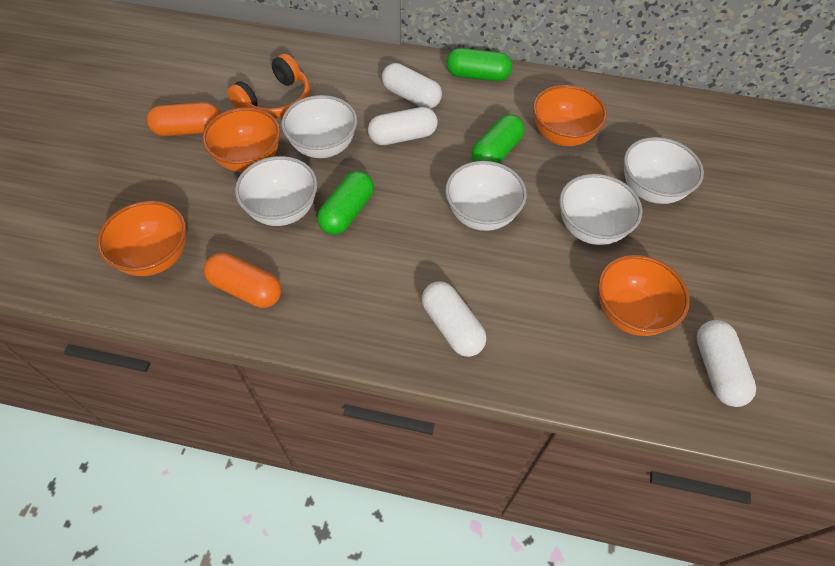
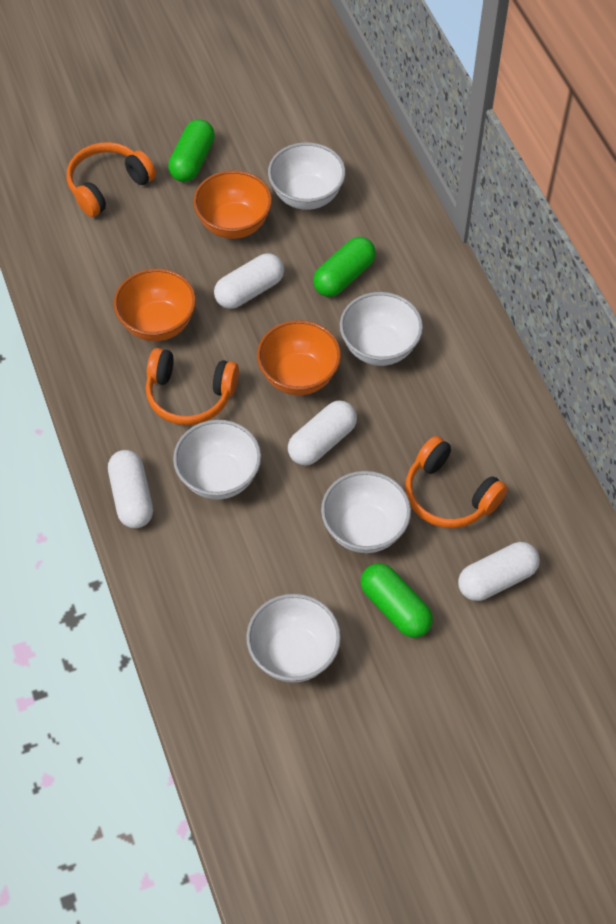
orange bowl: 4 -> 3
orange capsule: 2 -> 0
orange headphones: 1 -> 3

